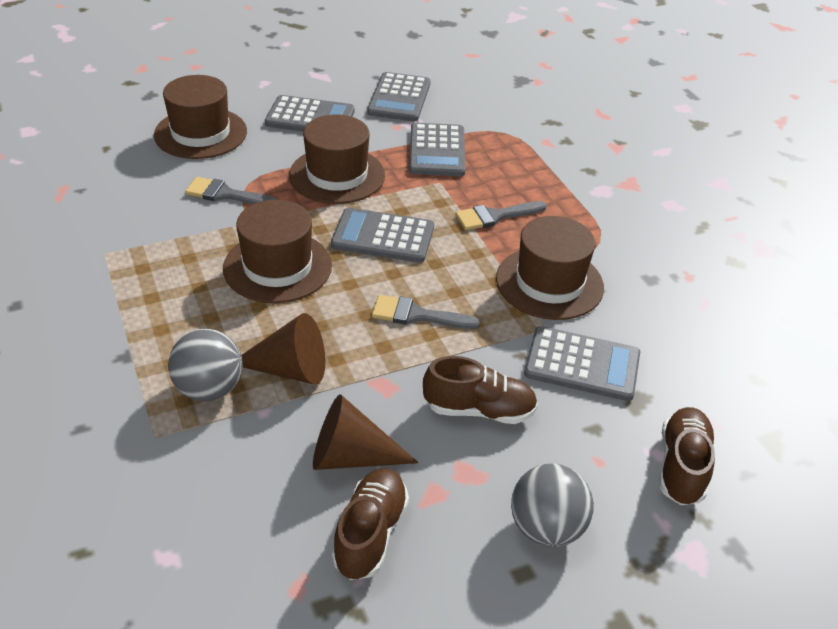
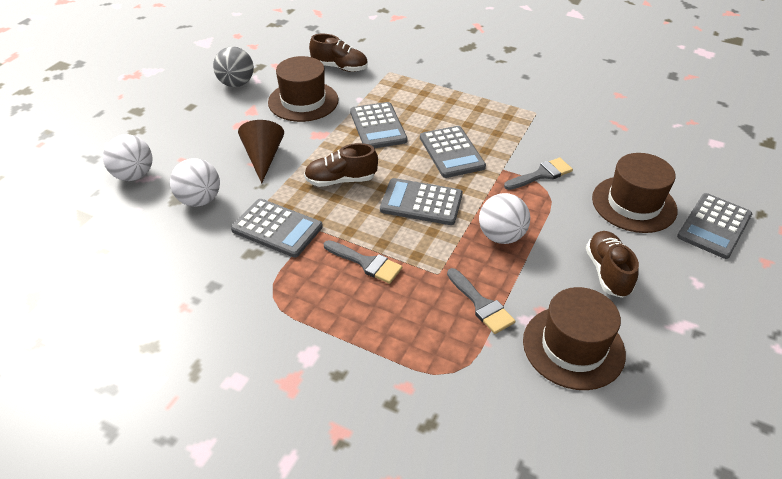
brown cone: 2 -> 1
brown hat: 4 -> 3
grey ball: 2 -> 1
white ball: 0 -> 3

